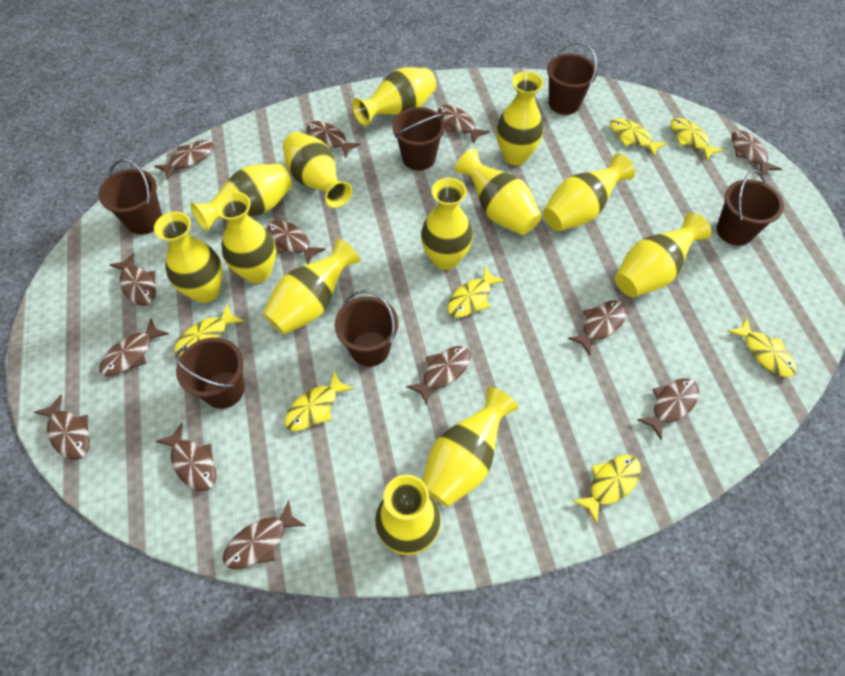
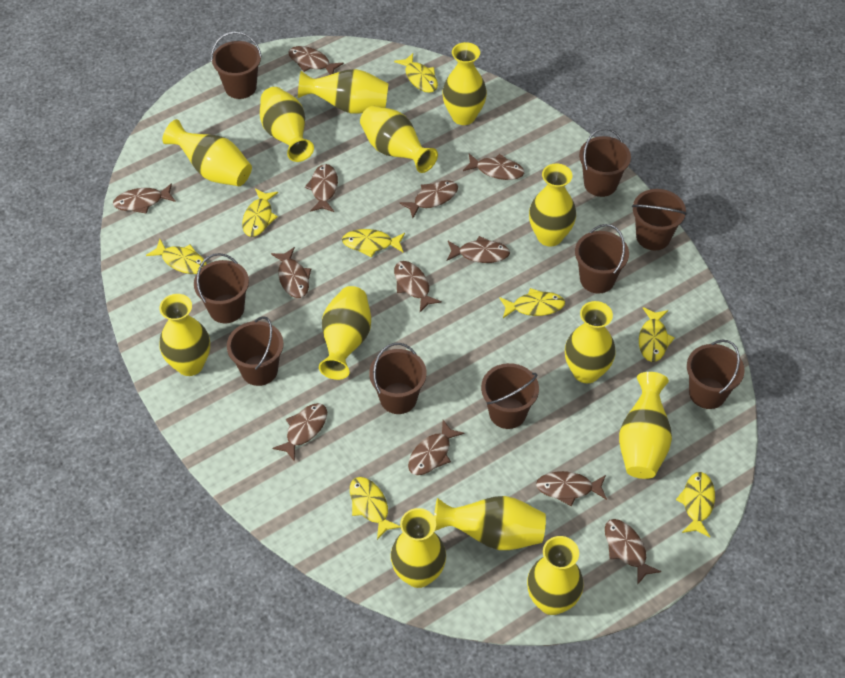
brown bucket: 6 -> 9
brown fish: 13 -> 12
yellow fish: 7 -> 8

